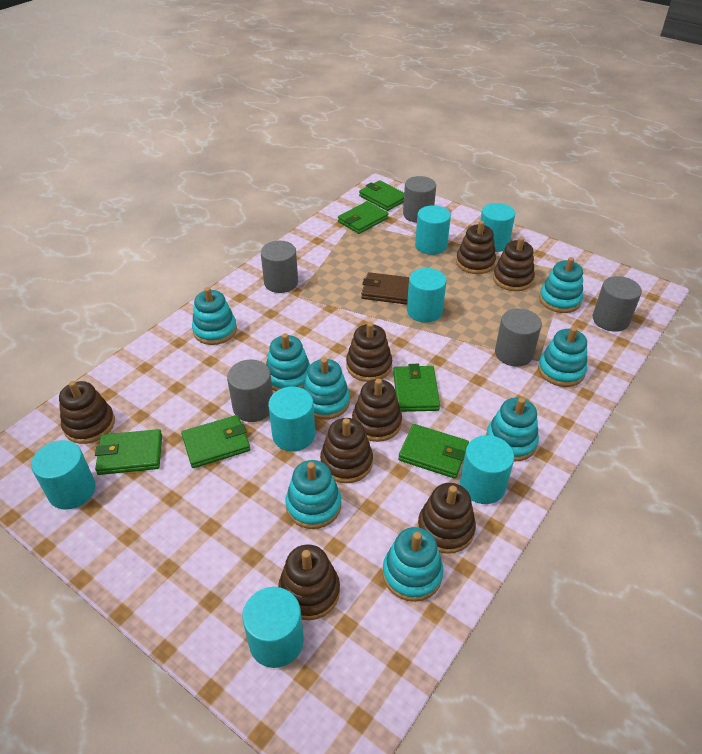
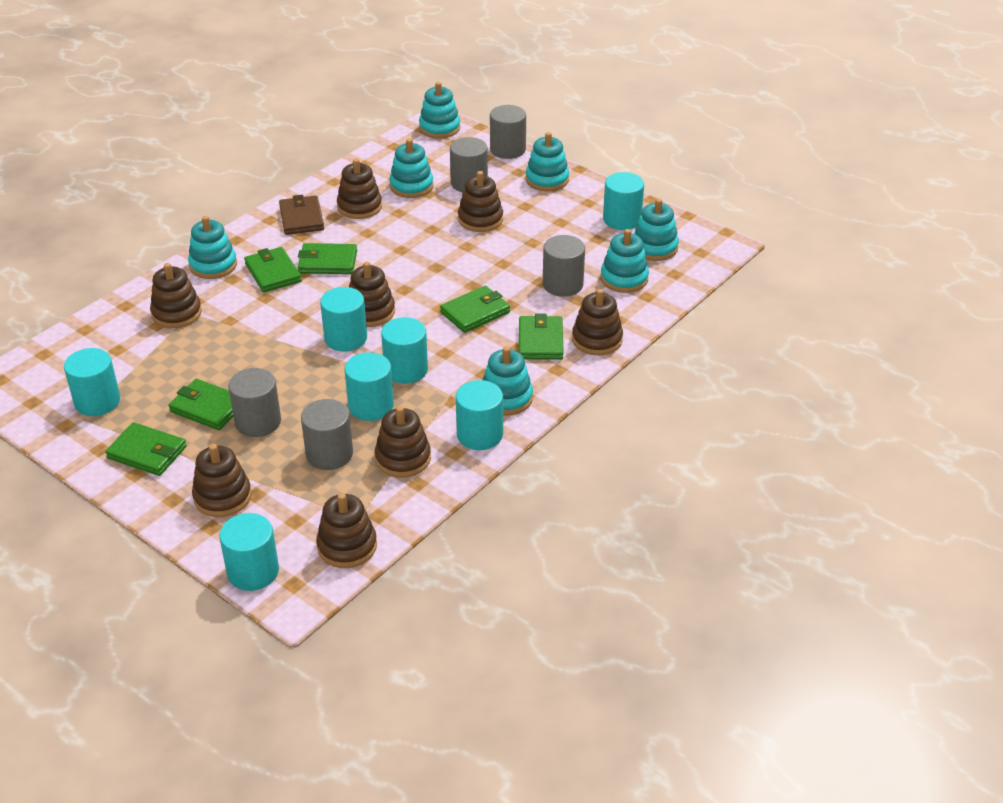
turquoise stacking toy: 8 -> 7

